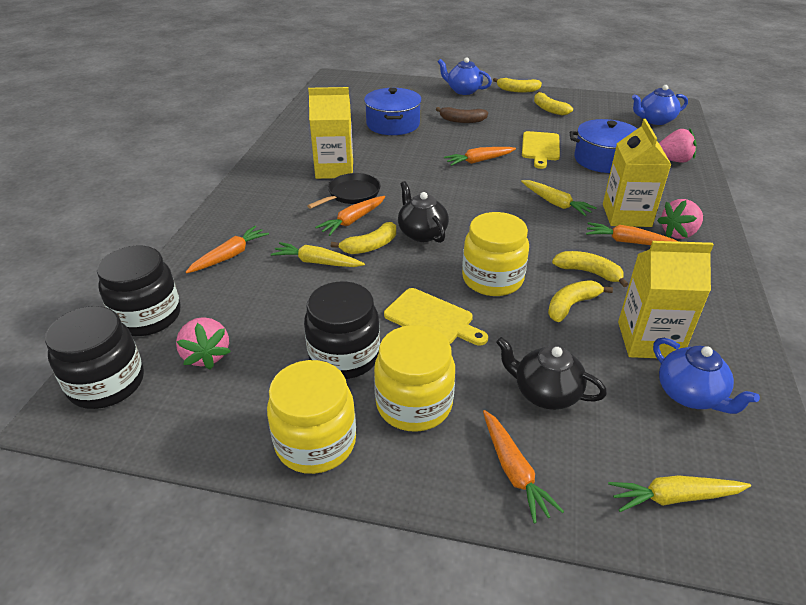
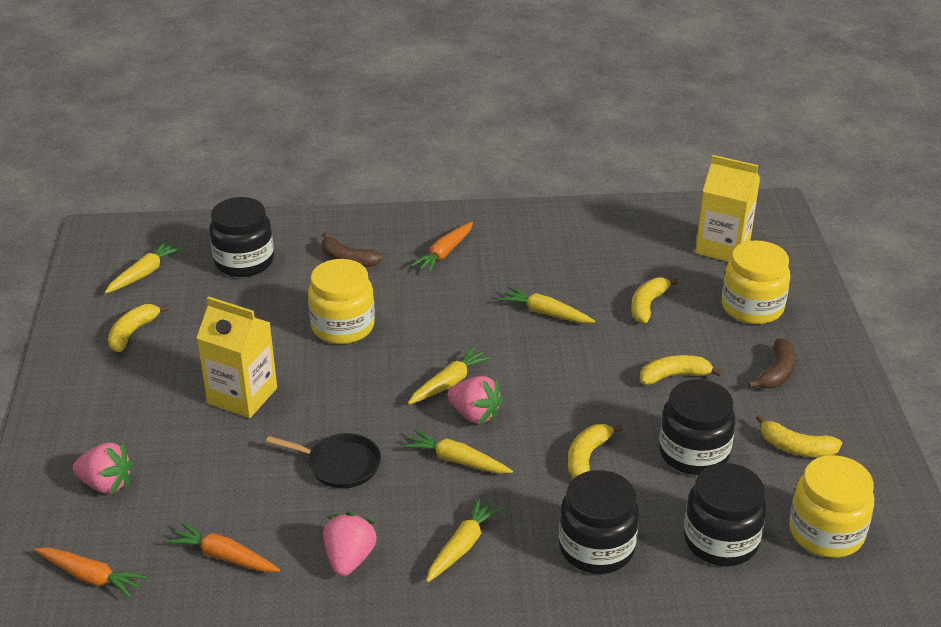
black jar: 3 -> 4
black teapot: 2 -> 0
blue pot: 2 -> 0
blue teapot: 3 -> 0
brown banana: 1 -> 2
orange carrot: 5 -> 3
yellow carrot: 3 -> 5
yellow carton: 3 -> 2
yellow cutting board: 2 -> 0

